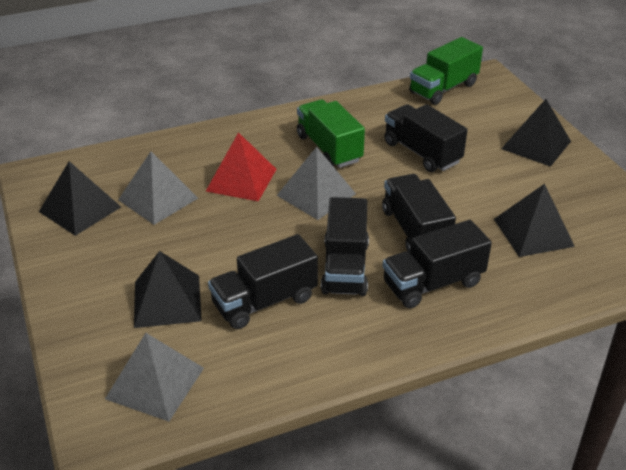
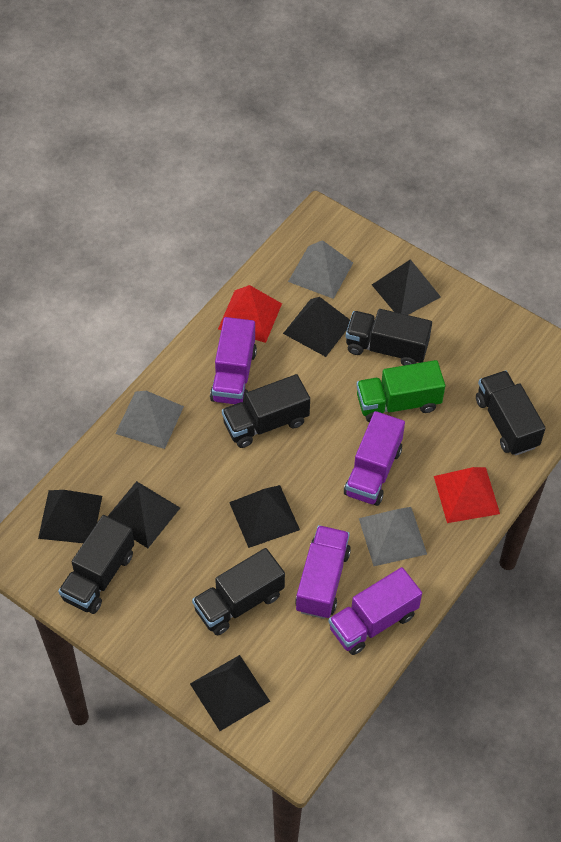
black pyramid: 4 -> 6
green truck: 2 -> 1
purple truck: 0 -> 4
red pyramid: 1 -> 2

